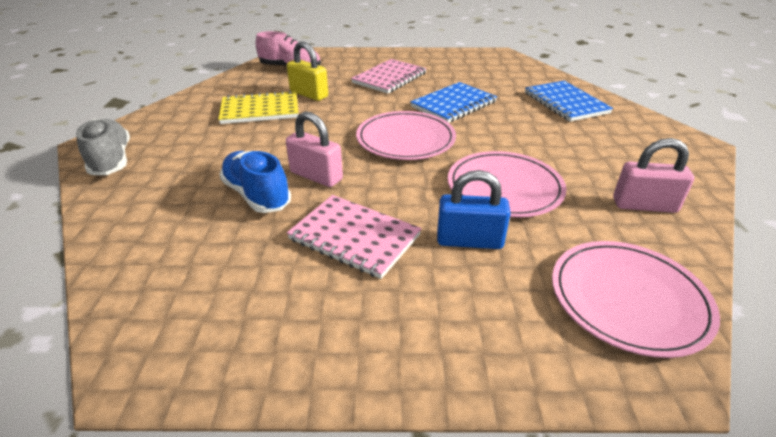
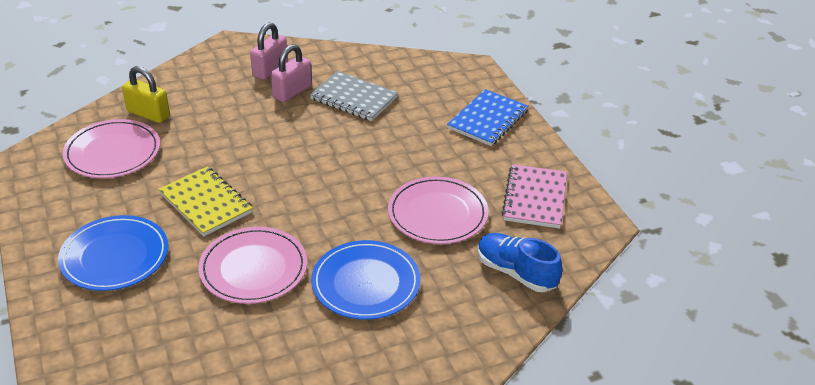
blue notebook: 2 -> 1
blue padlock: 1 -> 0
blue plate: 0 -> 2
grey notebook: 0 -> 1
grey shoe: 1 -> 0
pink notebook: 2 -> 1
pink shoe: 1 -> 0

